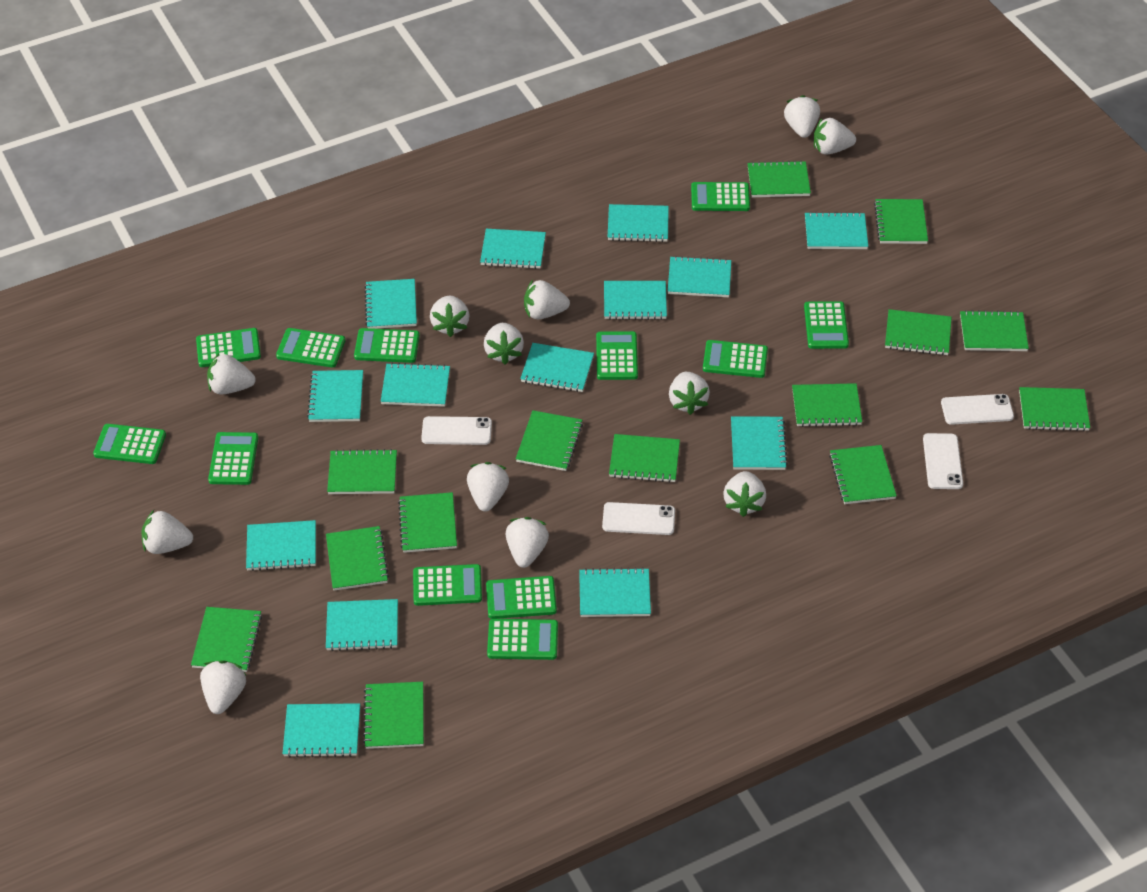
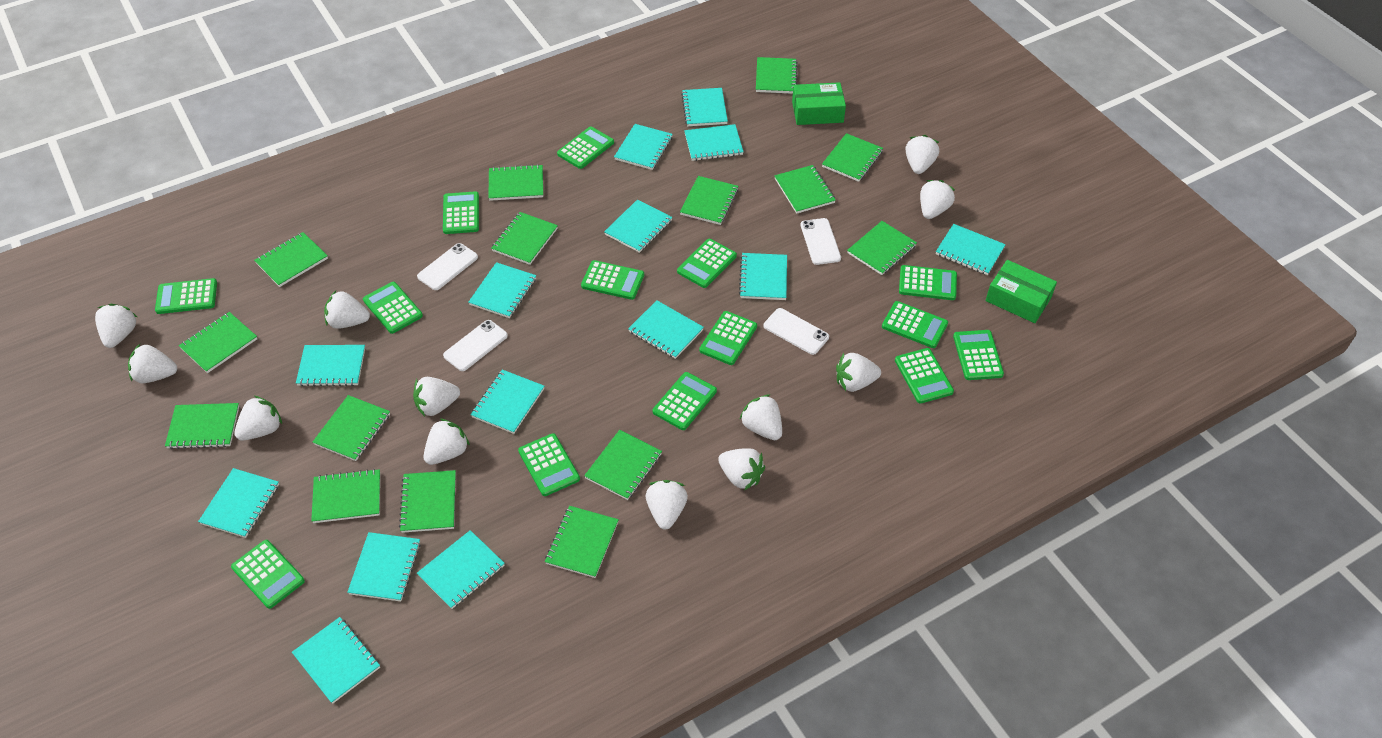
green box: 0 -> 2
green calculator: 12 -> 14
green notebook: 14 -> 15

